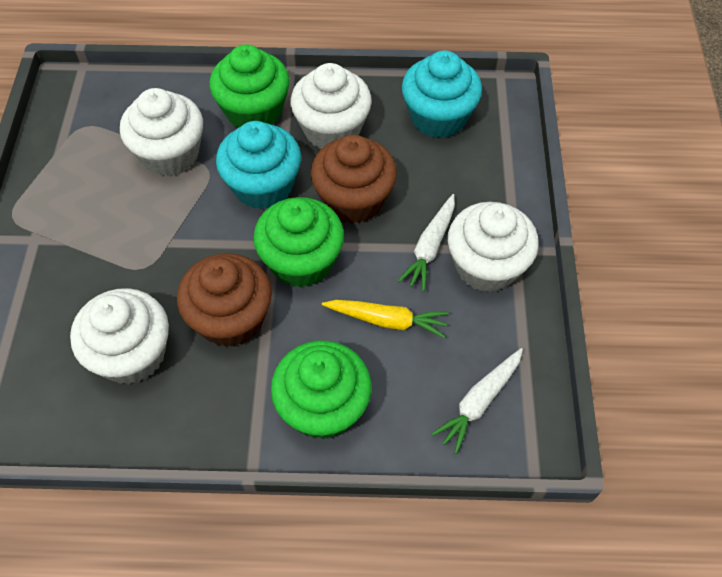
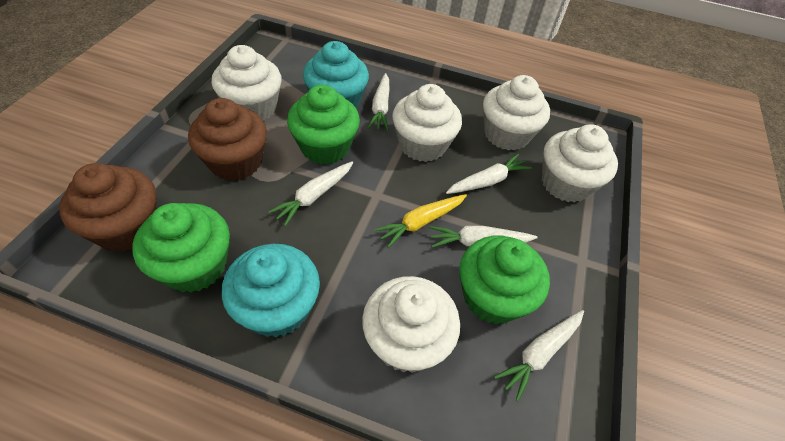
white carrot: 2 -> 5
white cupcake: 4 -> 5

